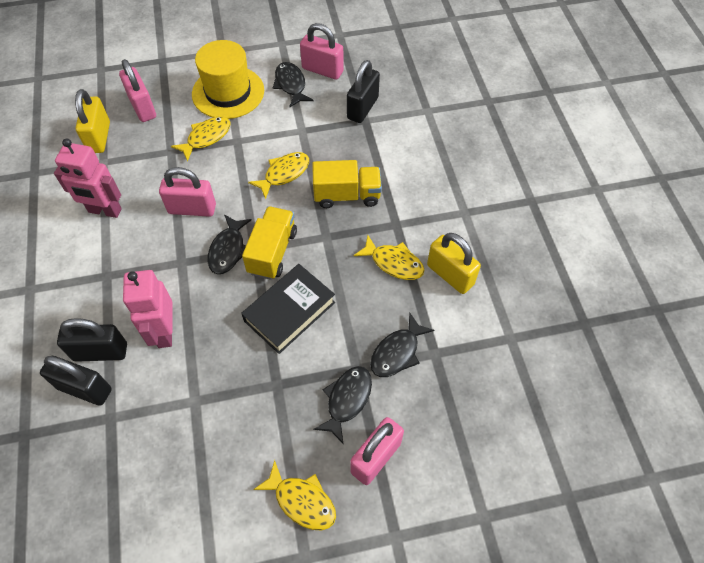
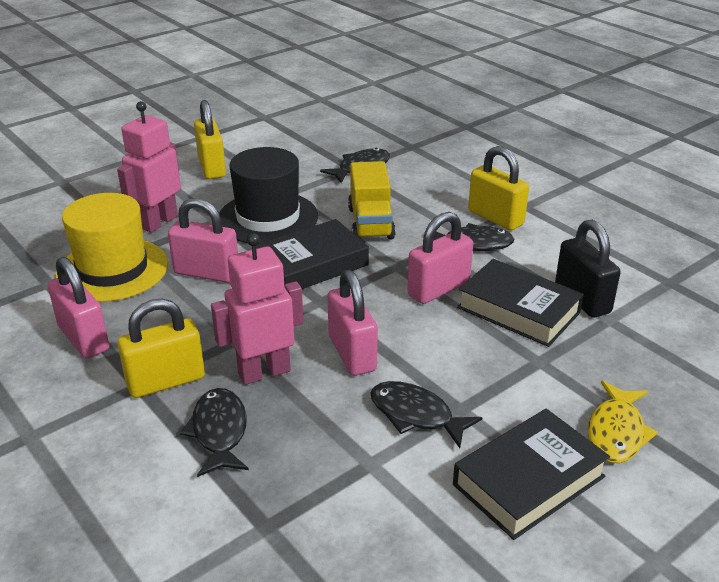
black book: 1 -> 3
black hat: 0 -> 1
black padlock: 3 -> 1
yellow fish: 4 -> 1
yellow padlock: 2 -> 3
yellow truck: 2 -> 1

